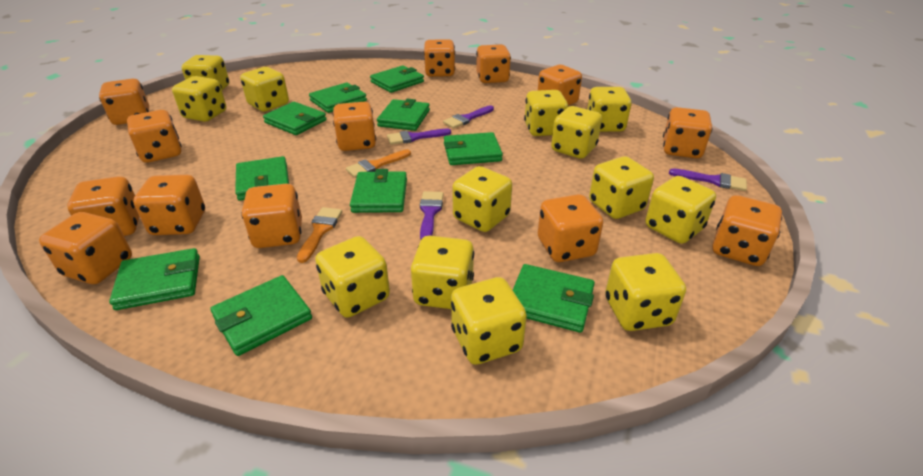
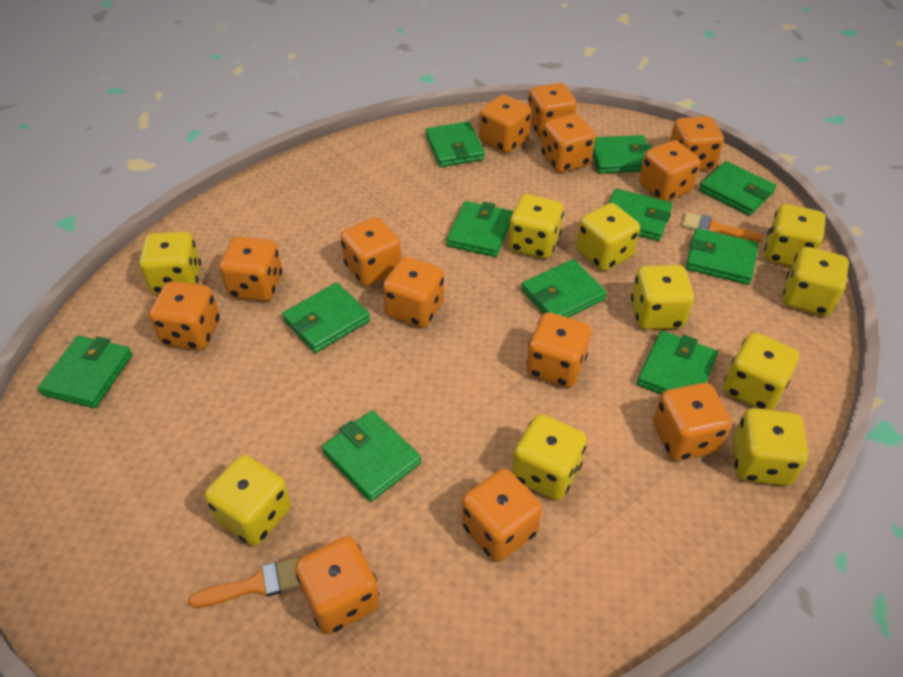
green wallet: 10 -> 11
purple brush: 4 -> 0
yellow dice: 13 -> 10

